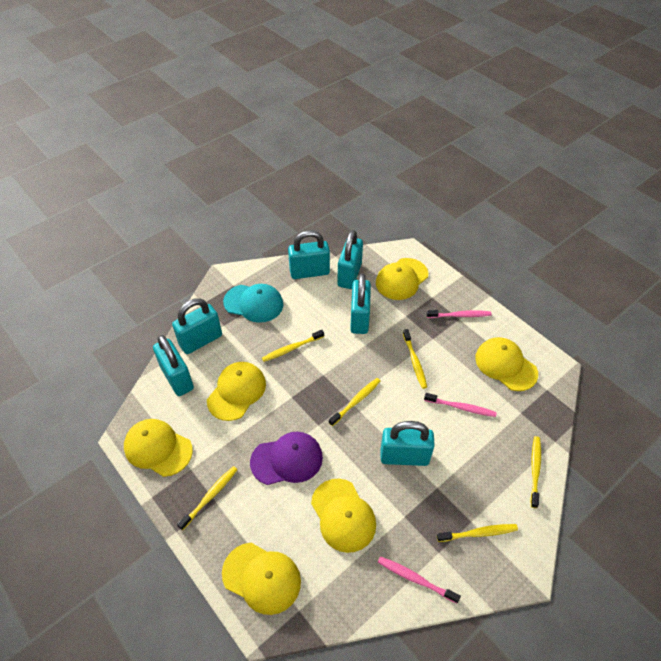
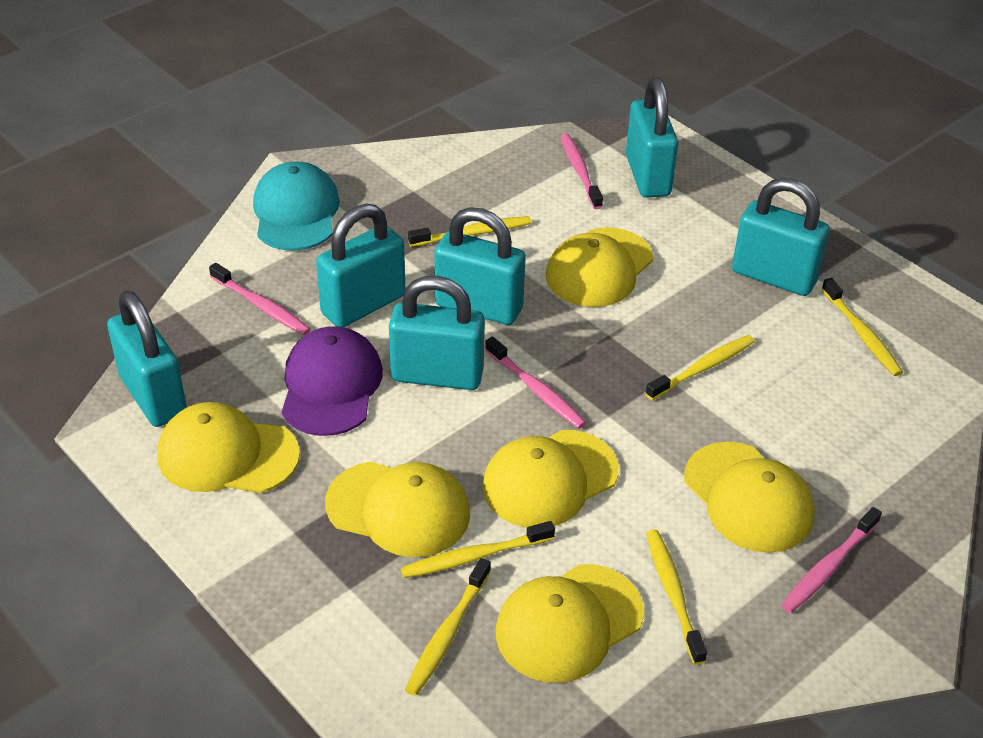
pink toothbrush: 3 -> 4

